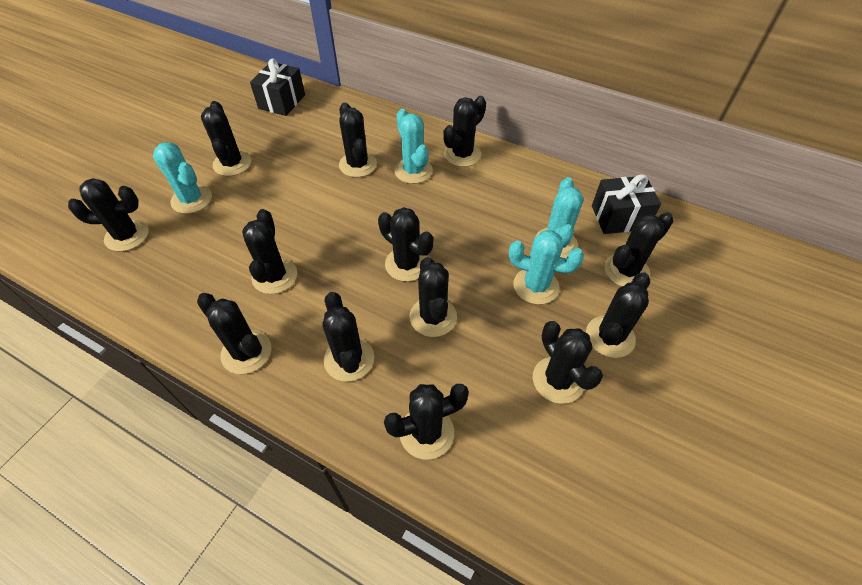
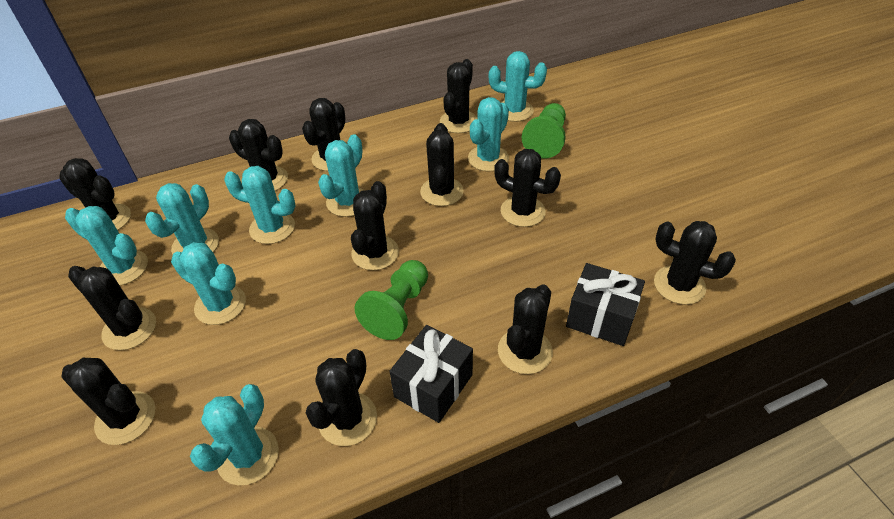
black cactus: 13 -> 12
green pawn: 0 -> 2
turquoise cactus: 4 -> 8

